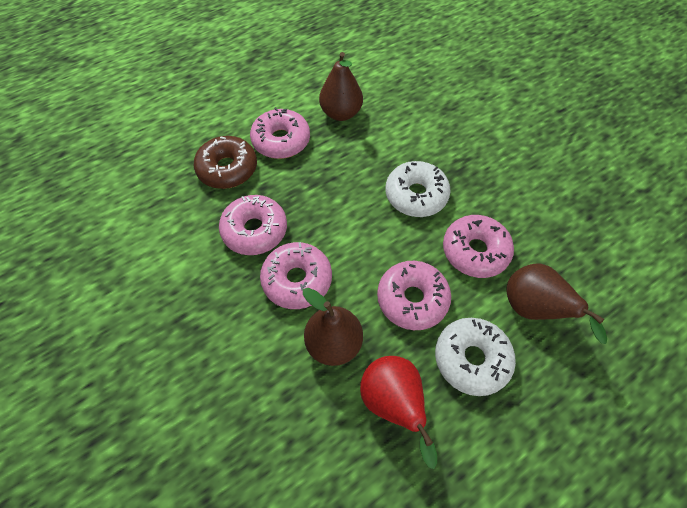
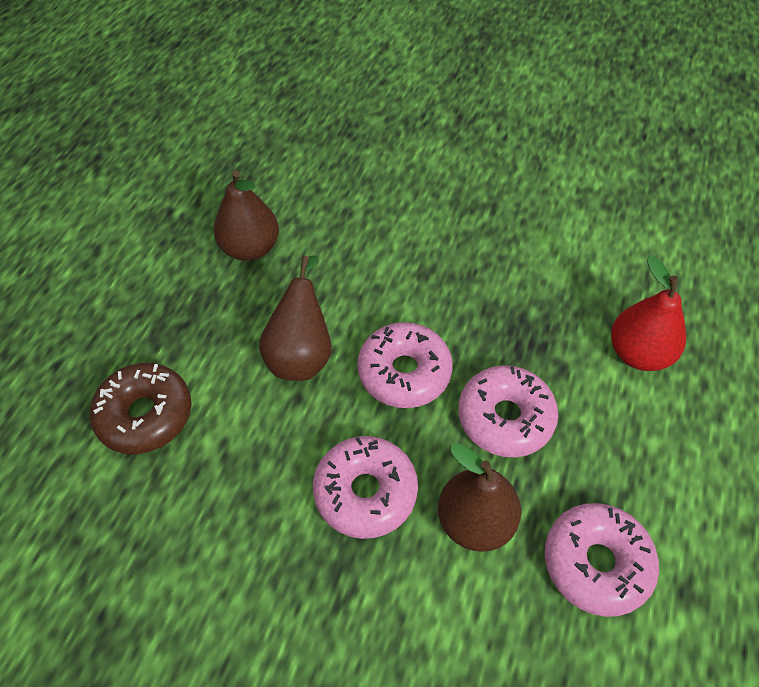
pink donut: 5 -> 4
white donut: 2 -> 0

